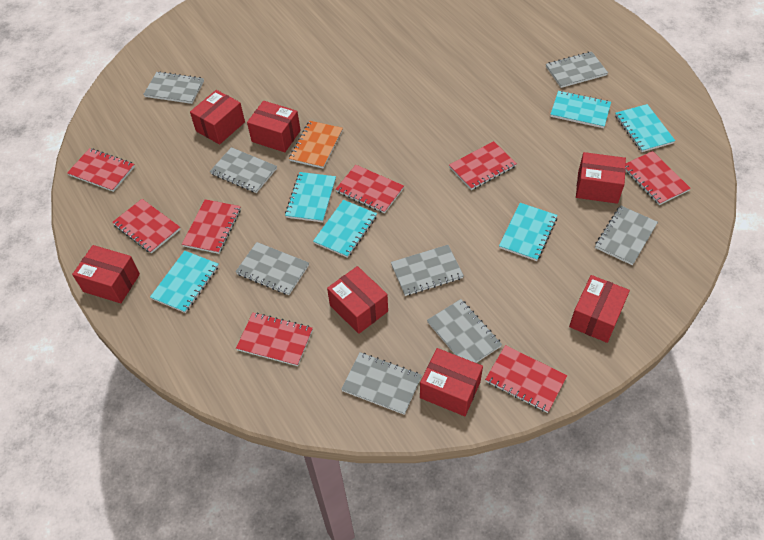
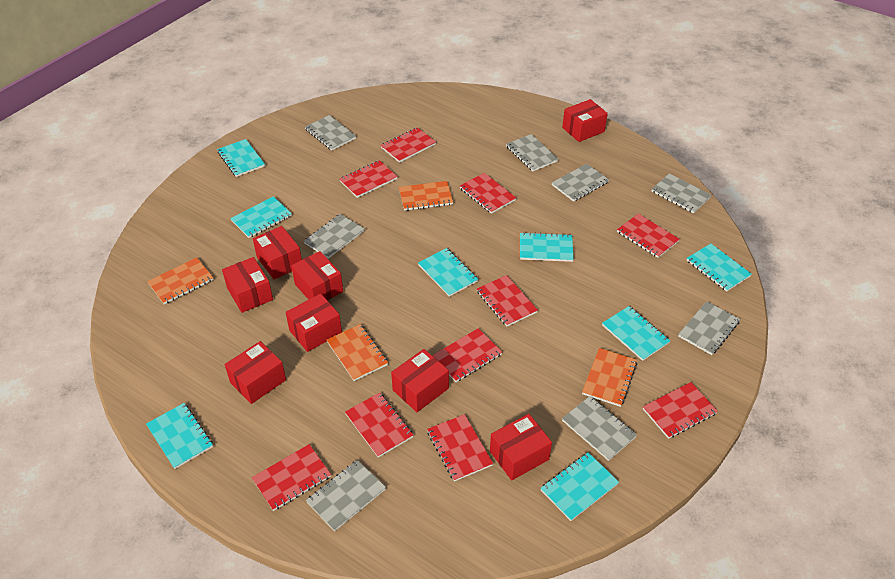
orange notebook: 1 -> 4
red box: 7 -> 8
red notebook: 8 -> 10
turquoise notebook: 6 -> 8

